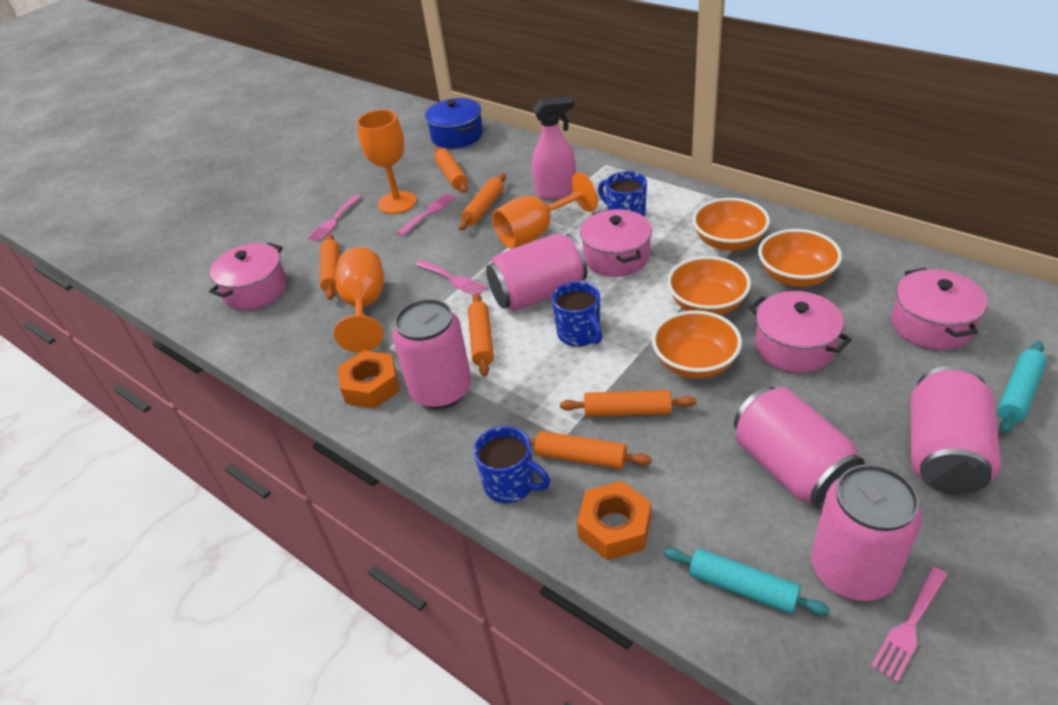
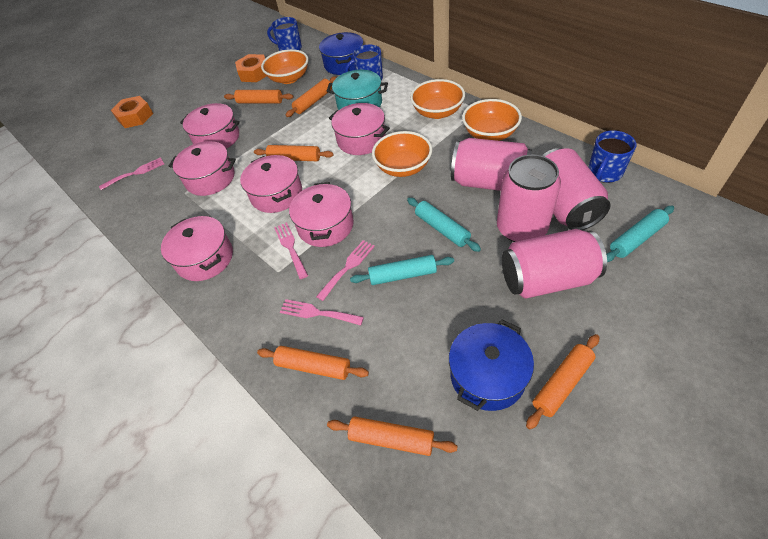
blue pot: 1 -> 2
orange goblet: 3 -> 0
pink can: 5 -> 4
pink pot: 4 -> 6
pink spray bottle: 1 -> 0
turquoise pot: 0 -> 1
turquoise rolling pin: 2 -> 3

